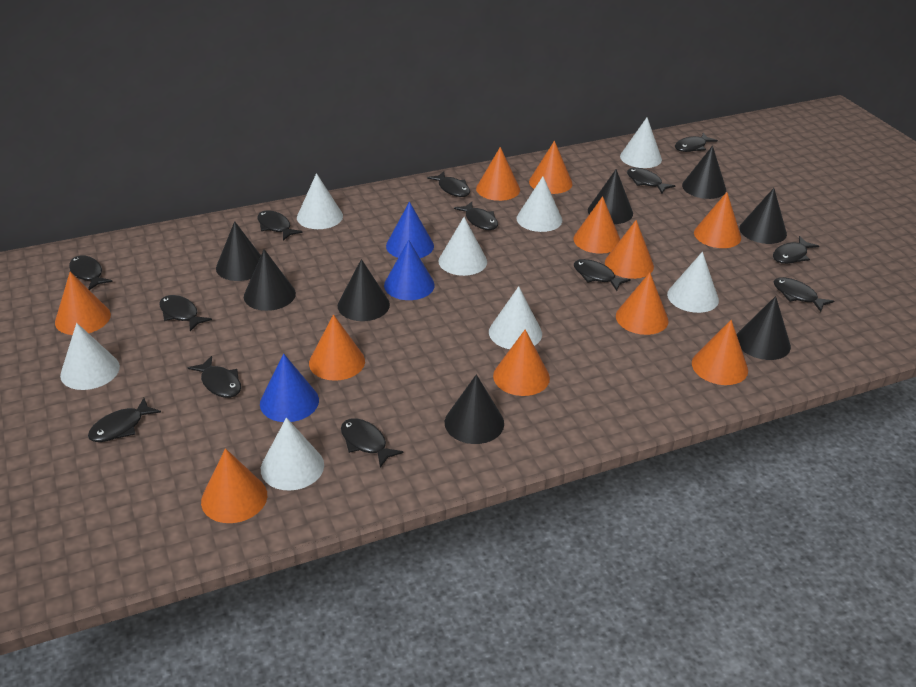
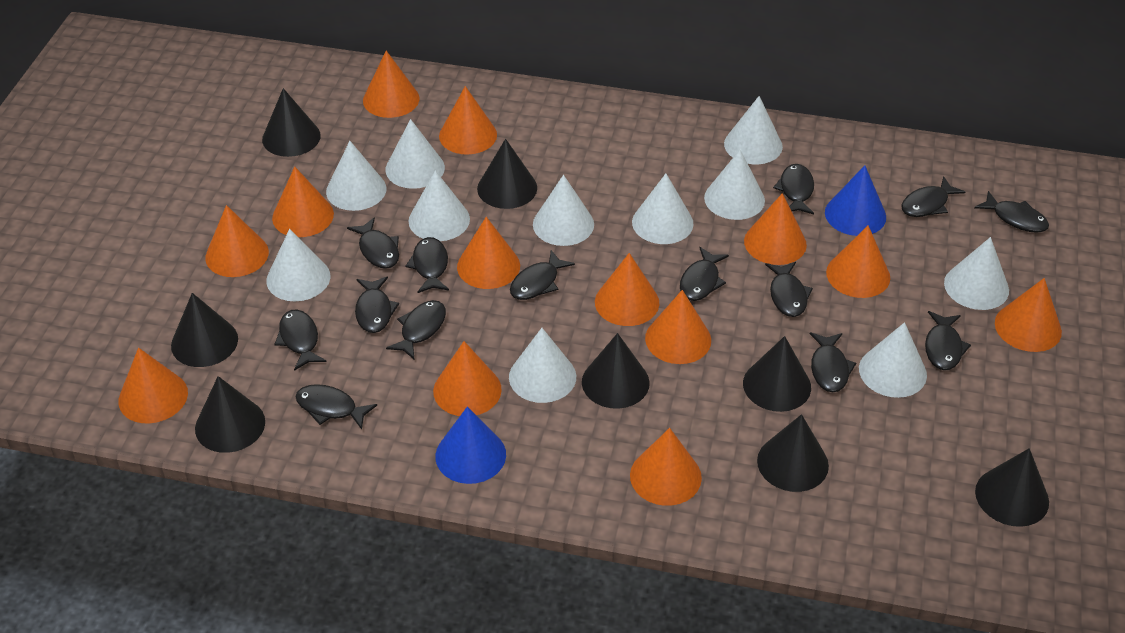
black fish: 13 -> 14
blue cone: 3 -> 2
orange cone: 11 -> 13
white cone: 8 -> 11

